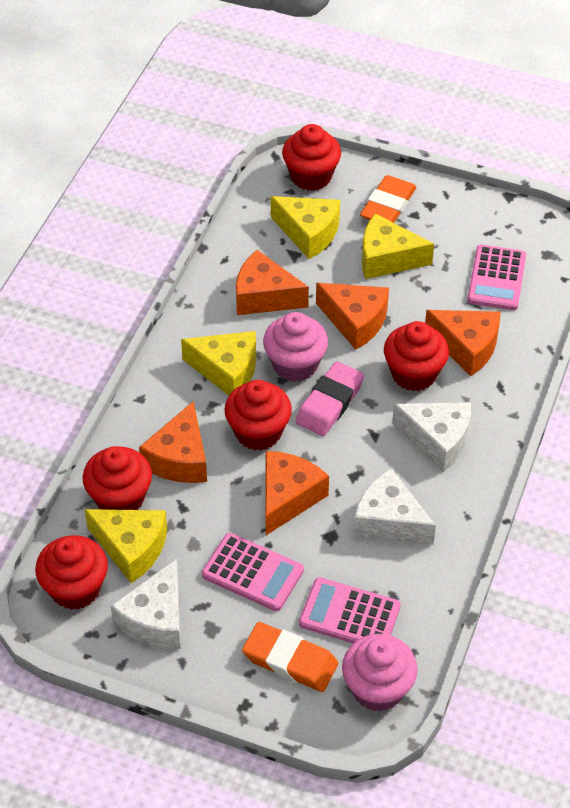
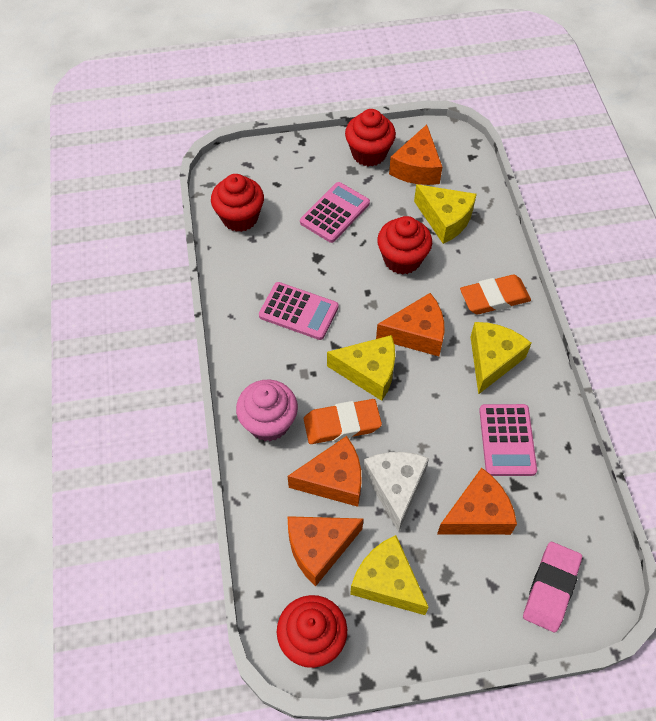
pink cupcake: 2 -> 1
red cupcake: 5 -> 4
white cheese: 3 -> 1

